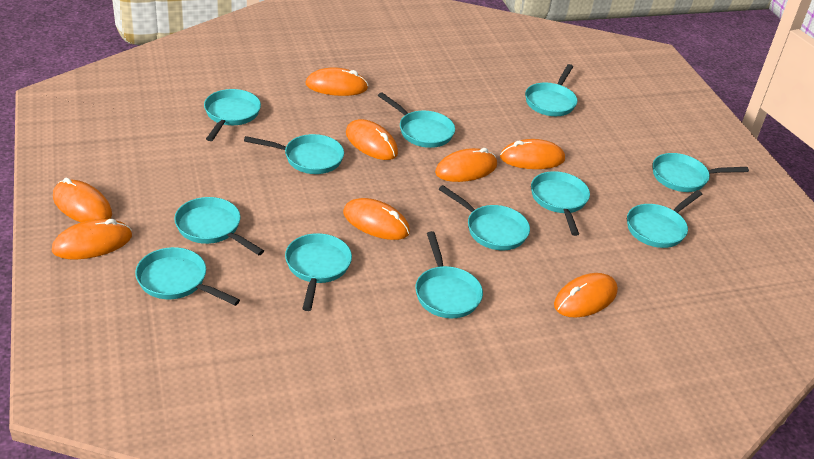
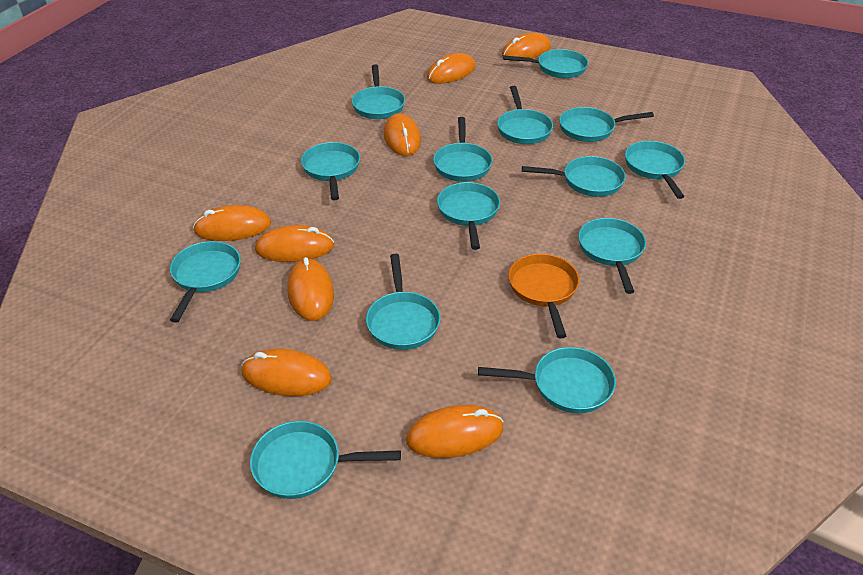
orange pan: 0 -> 1
turquoise pan: 12 -> 14

